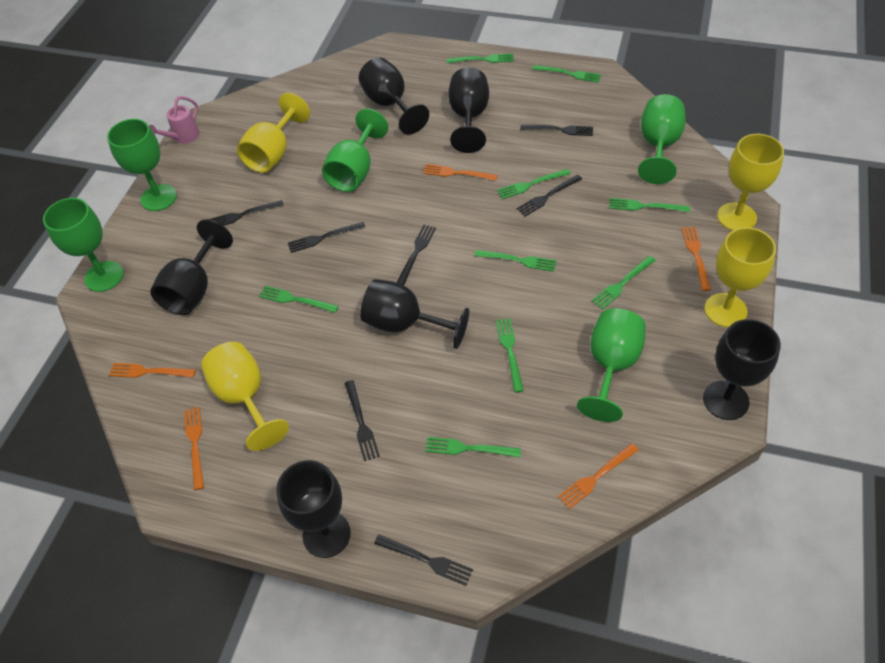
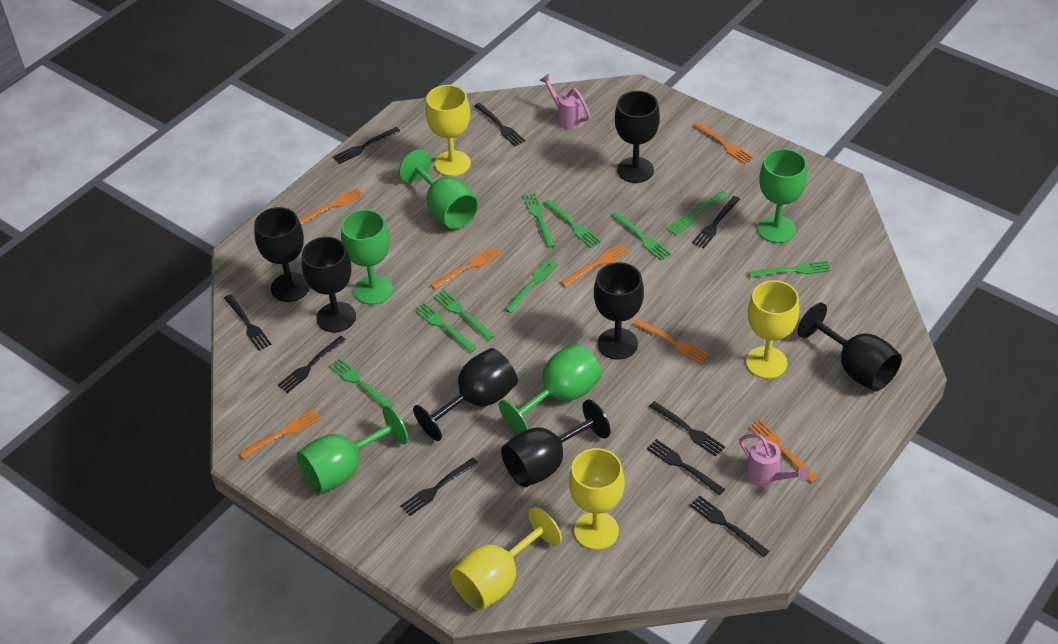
black fork: 7 -> 9
black goblet: 6 -> 7
orange fork: 5 -> 7
pink watering can: 1 -> 2

